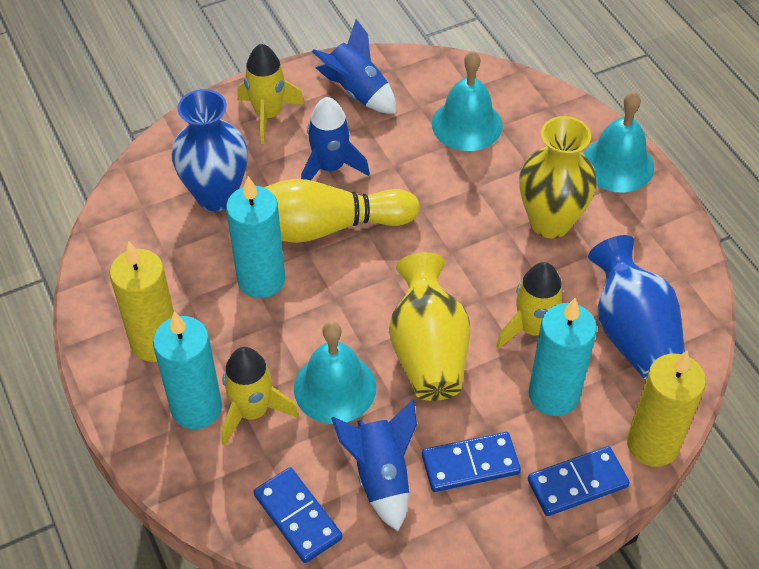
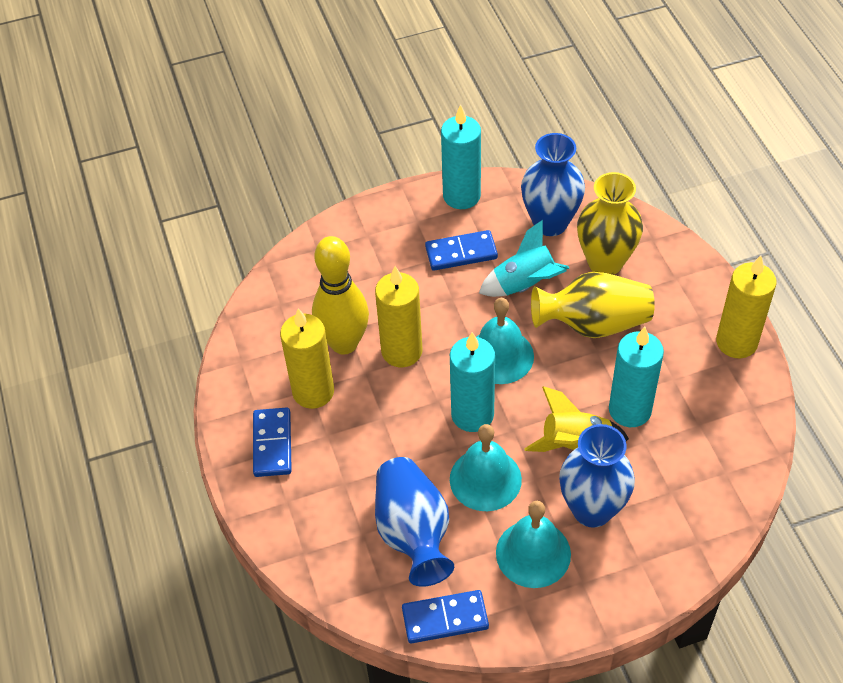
blue rocket: 3 -> 0
blue vase: 2 -> 3
turquoise rocket: 0 -> 1
yellow candle: 2 -> 3
yellow rocket: 3 -> 1

